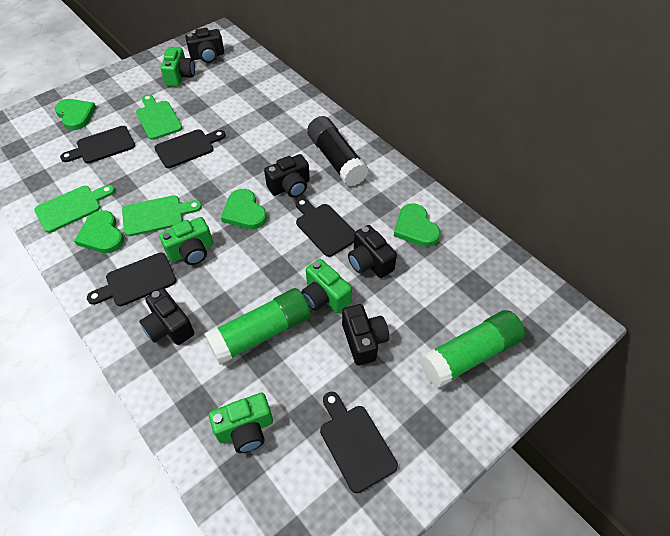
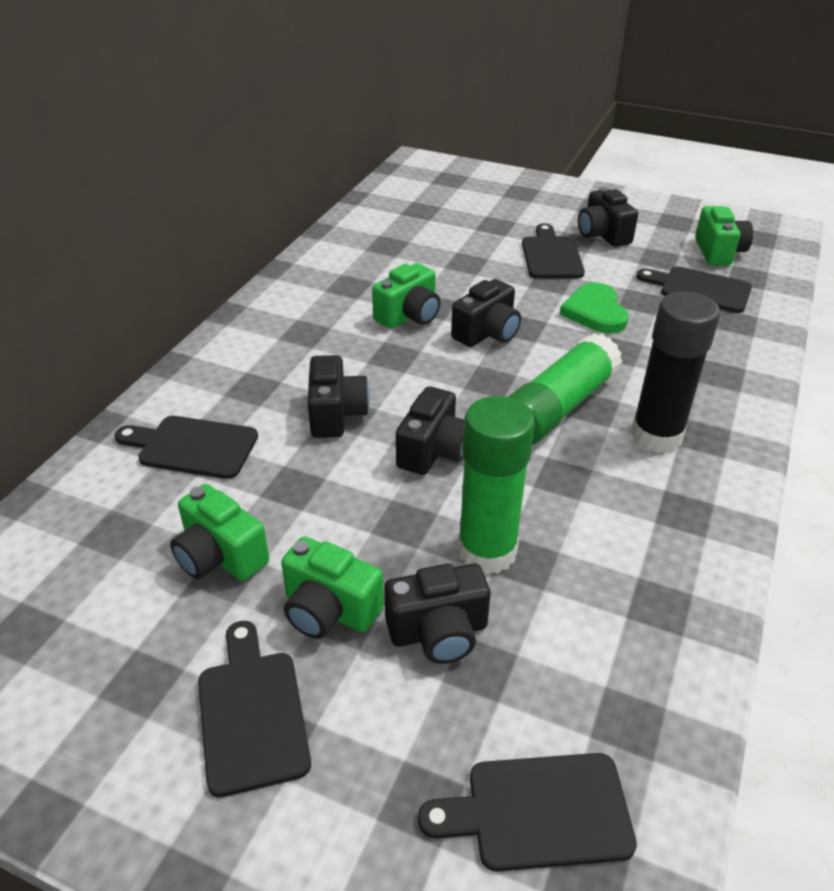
green cutting board: 3 -> 0
green heart: 4 -> 1

